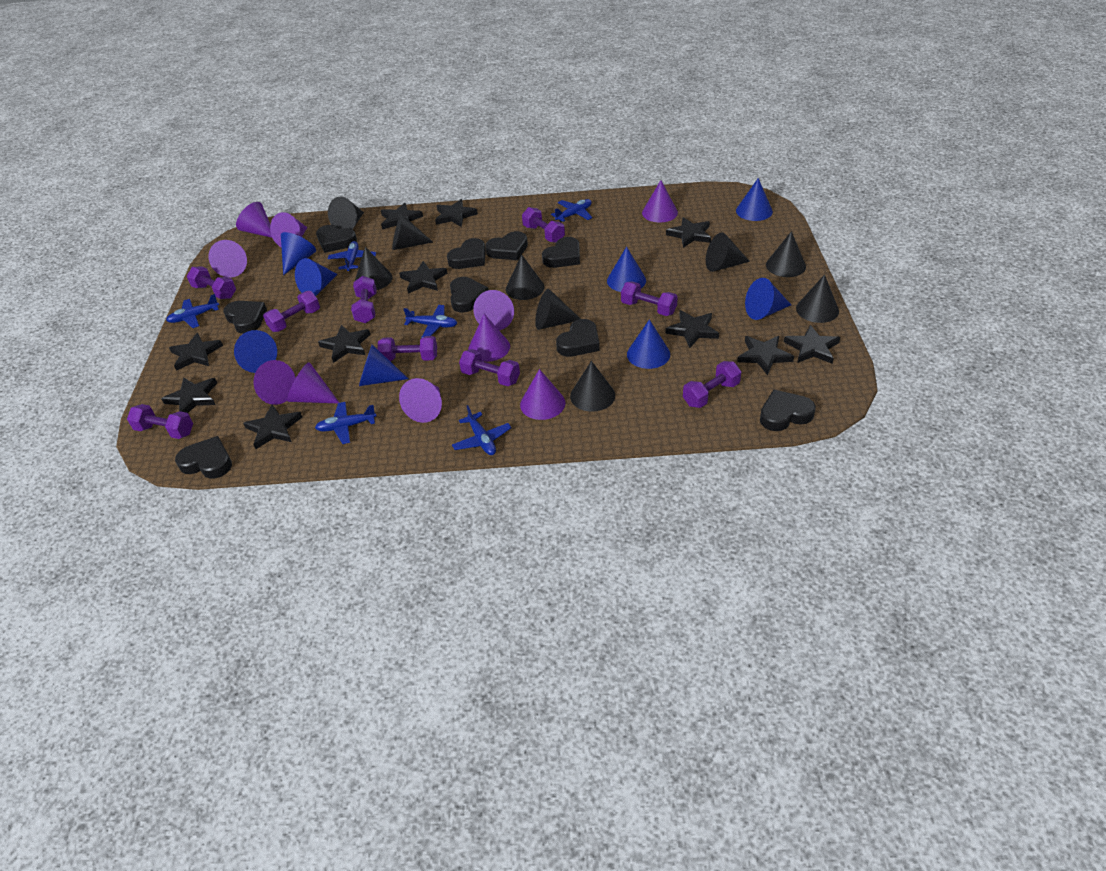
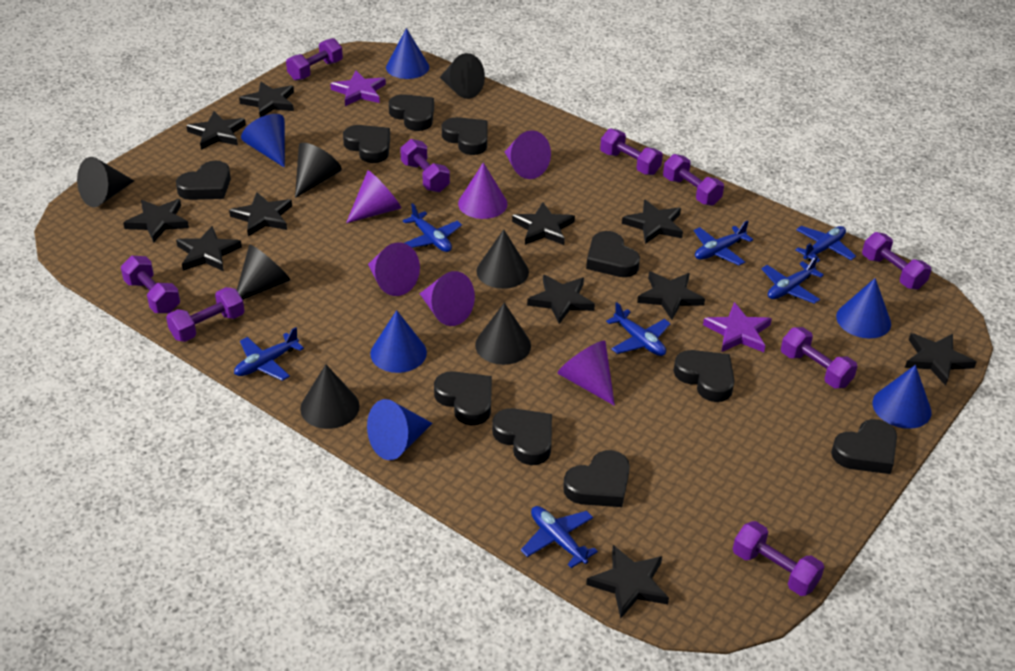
black cone: 9 -> 7
black heart: 9 -> 10
blue cone: 8 -> 6
blue plane: 6 -> 7
purple cone: 10 -> 6
purple star: 0 -> 2

